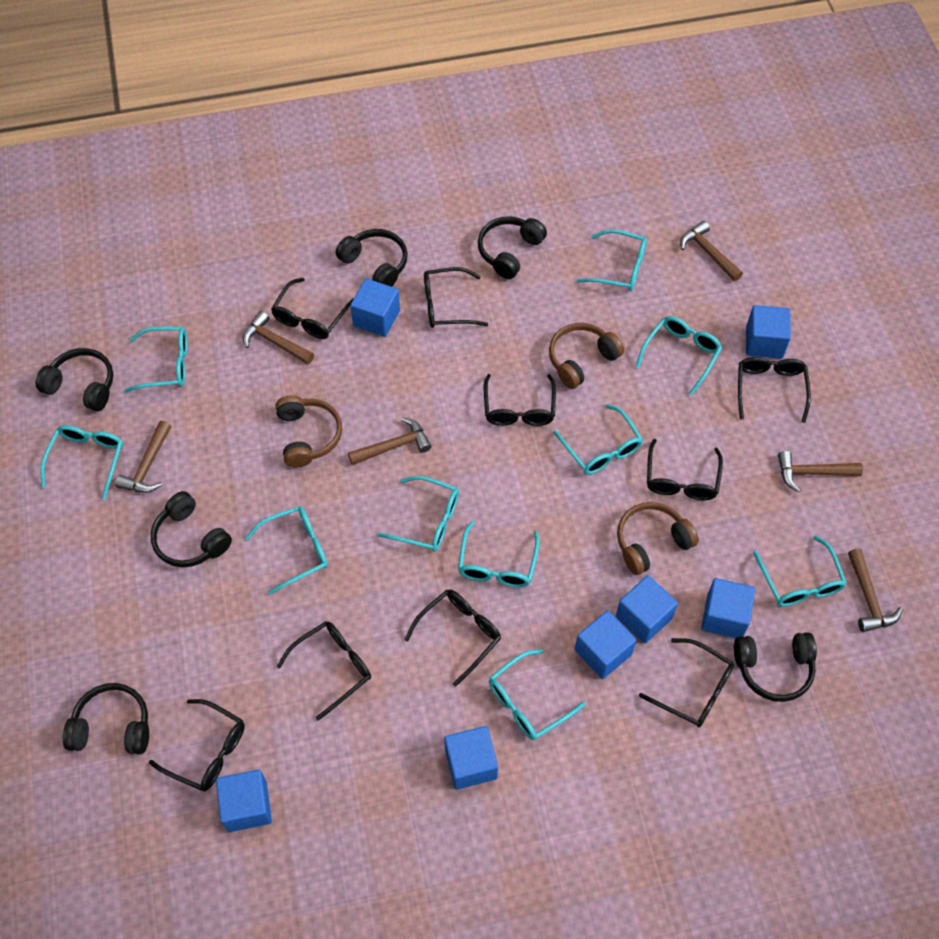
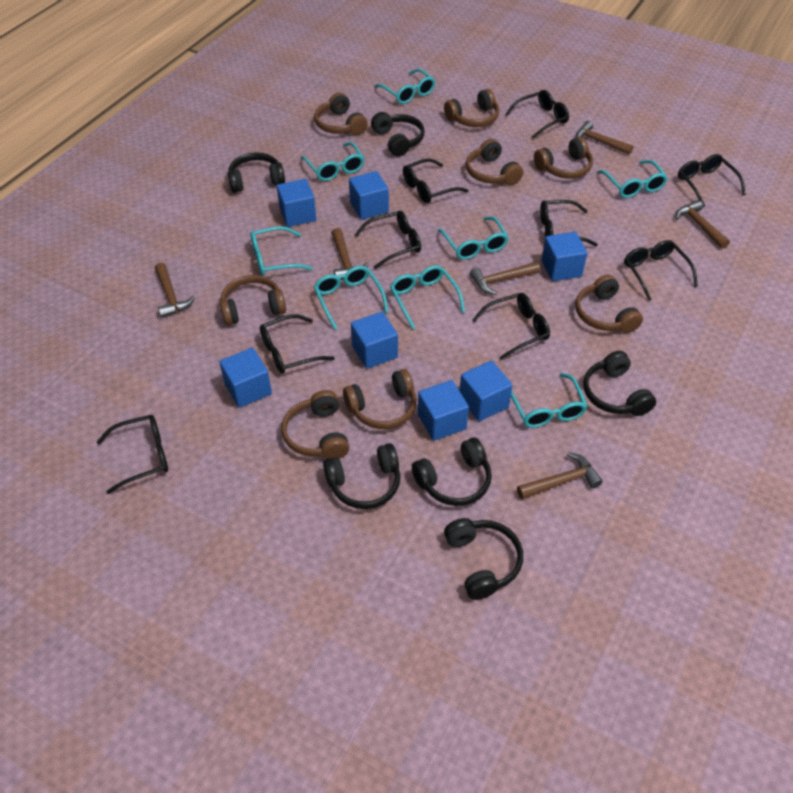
brown headphones: 3 -> 8
turquoise glasses: 10 -> 8

